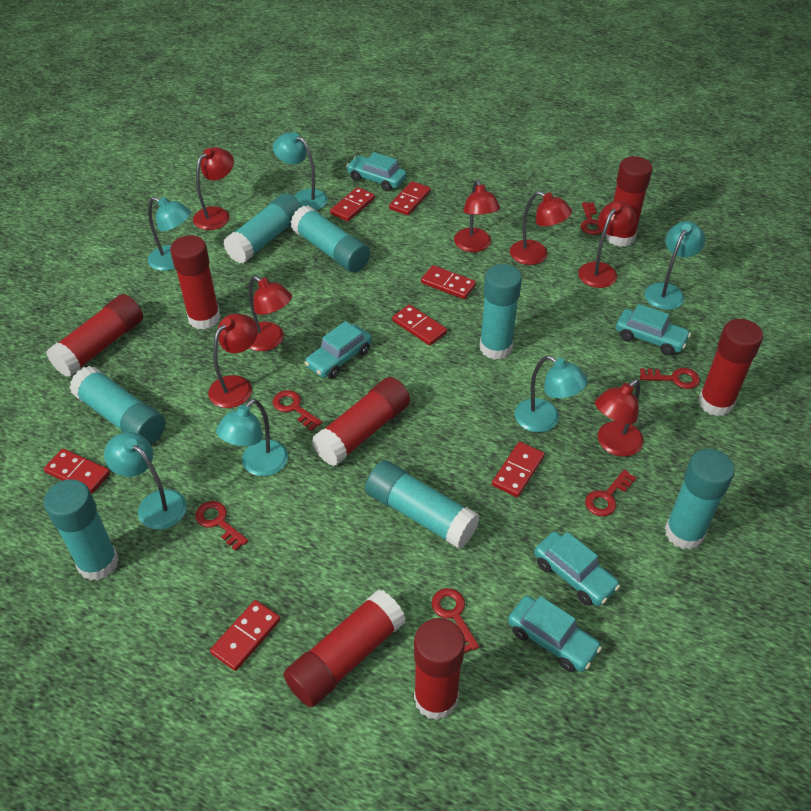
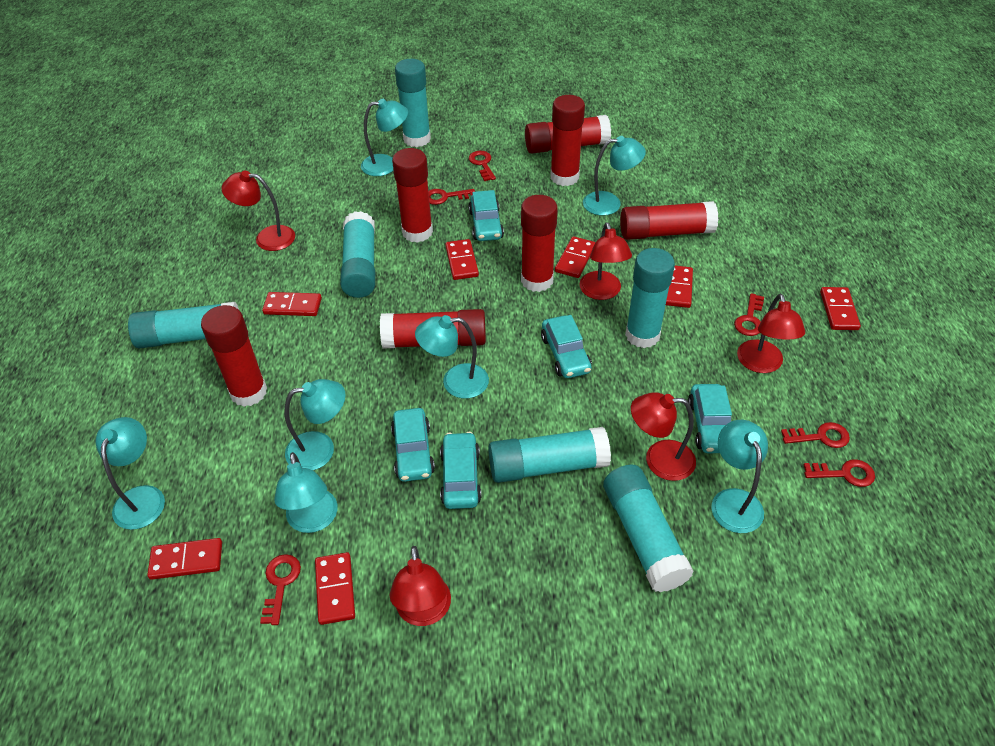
red lamp: 7 -> 5
turquoise glue stick: 7 -> 6
turquoise lamp: 6 -> 7

